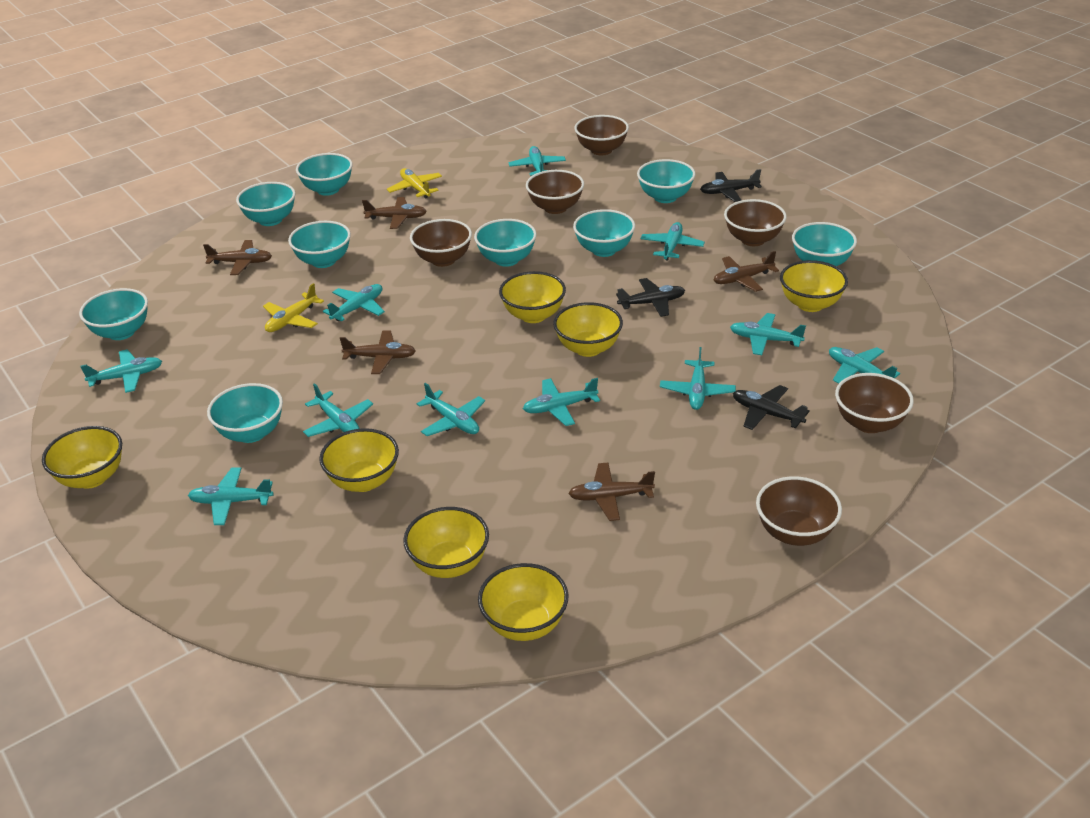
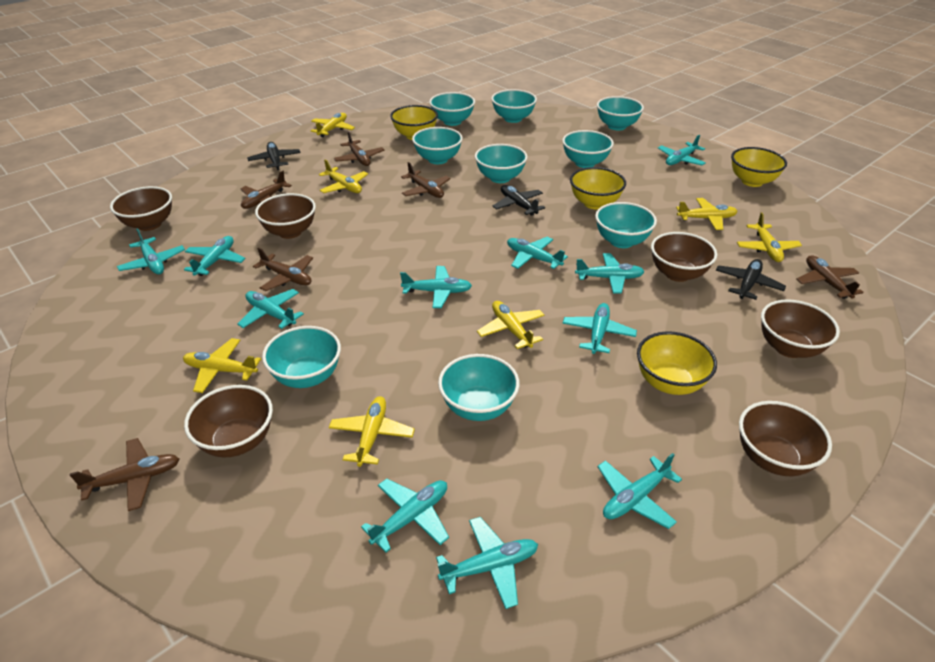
brown plane: 5 -> 6
yellow bowl: 7 -> 4
yellow plane: 2 -> 7

